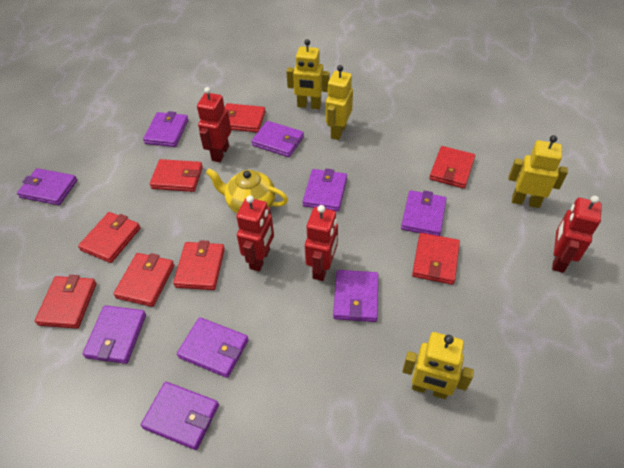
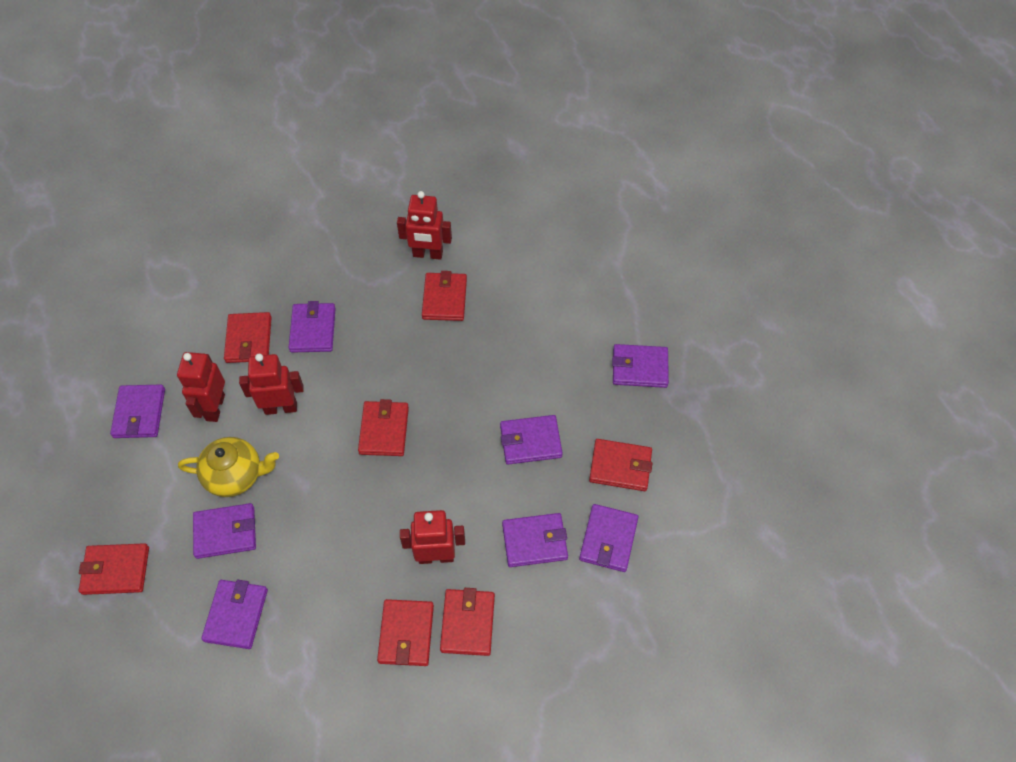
purple wallet: 9 -> 8
red wallet: 8 -> 7
yellow robot: 4 -> 0

